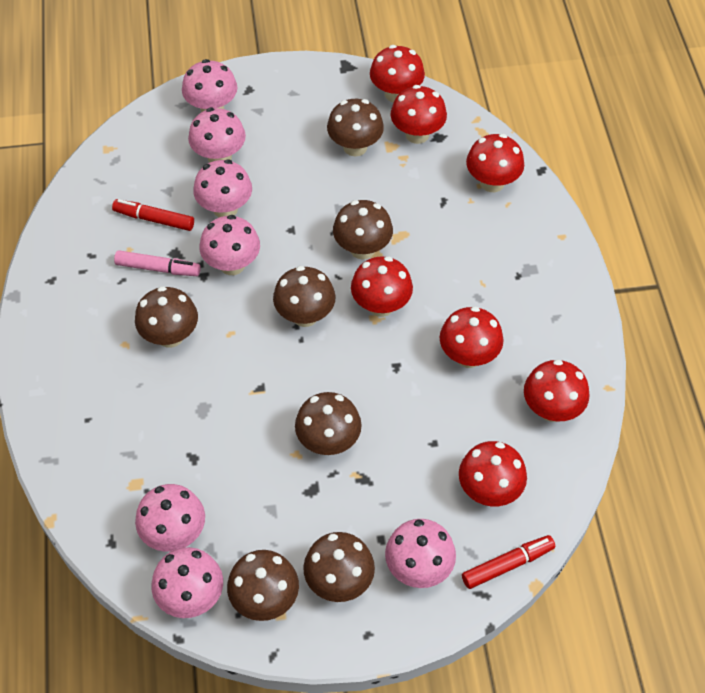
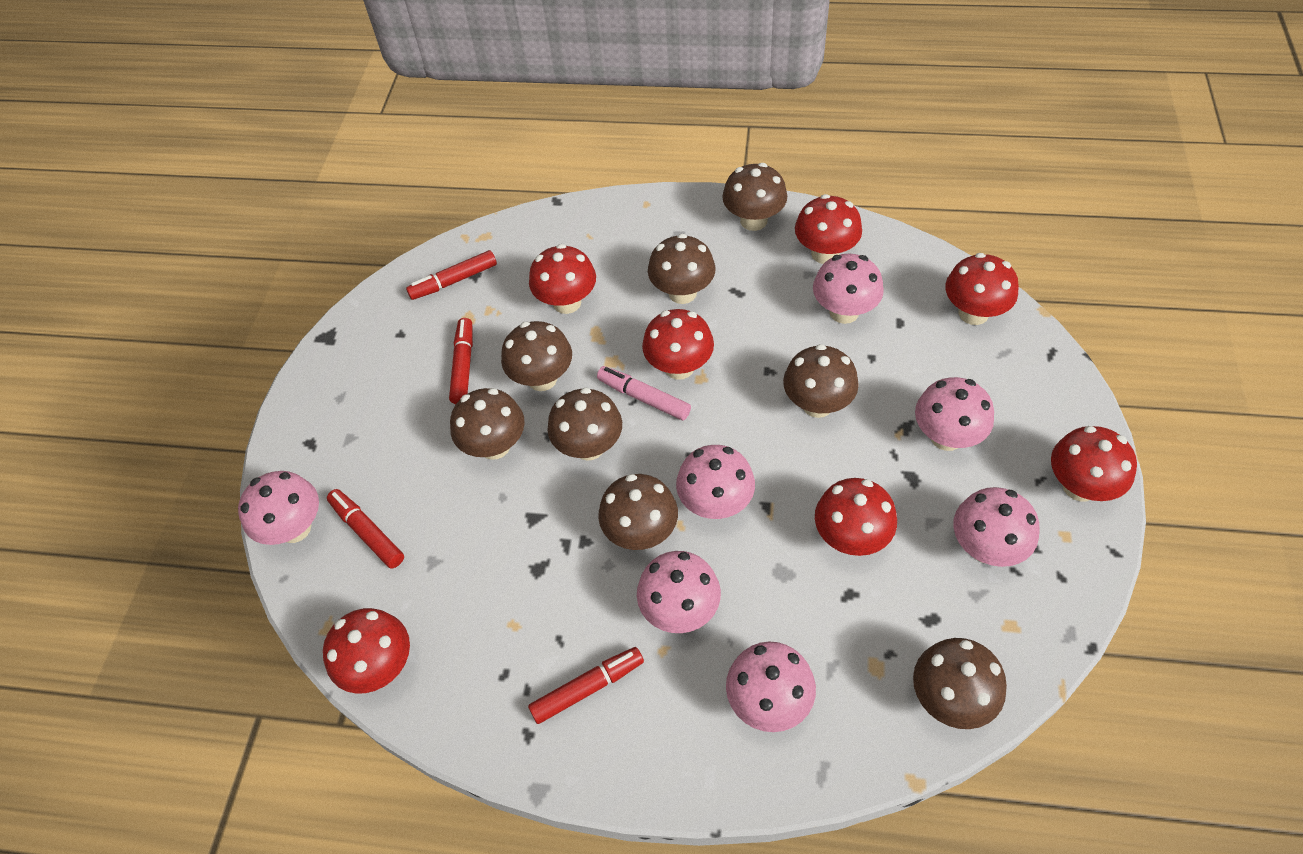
brown mushroom: 7 -> 8
red marker: 2 -> 4

